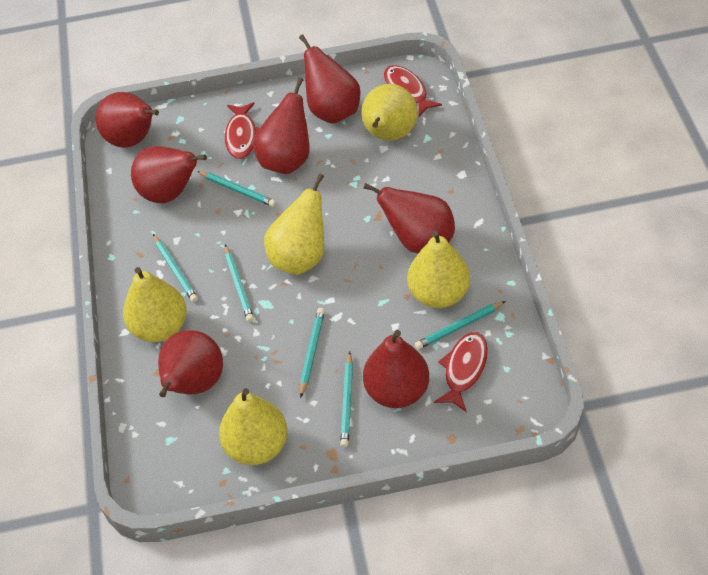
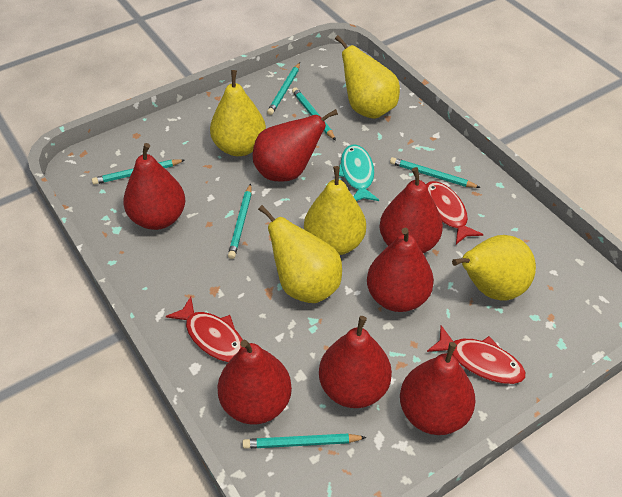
turquoise fish: 0 -> 1

